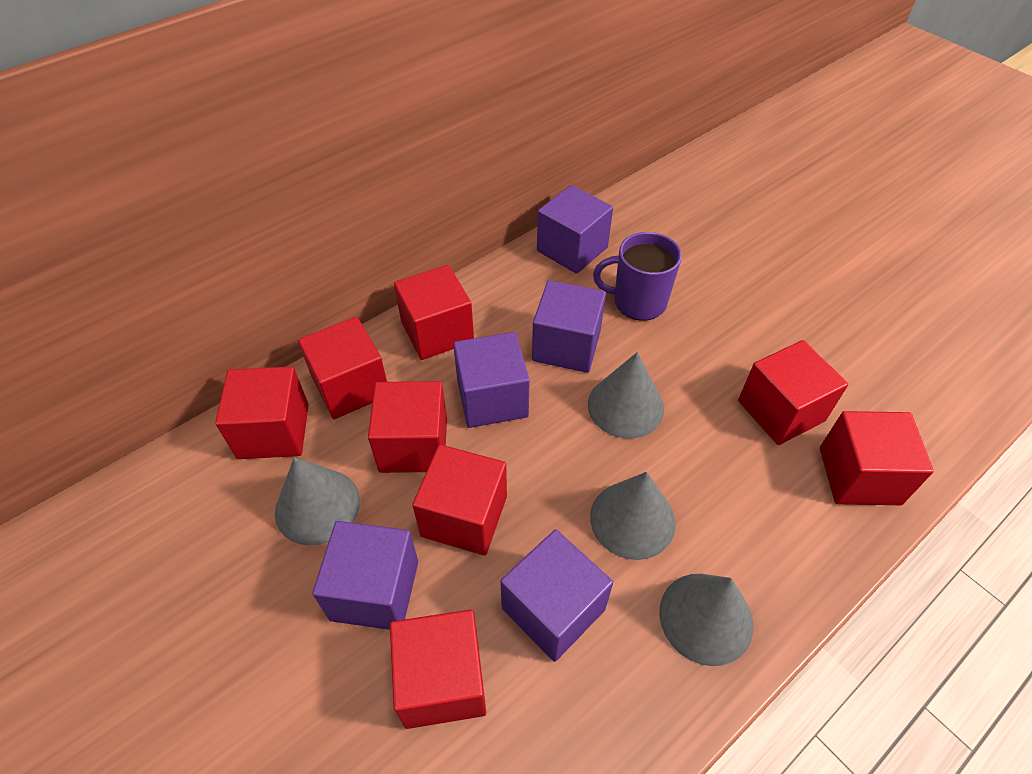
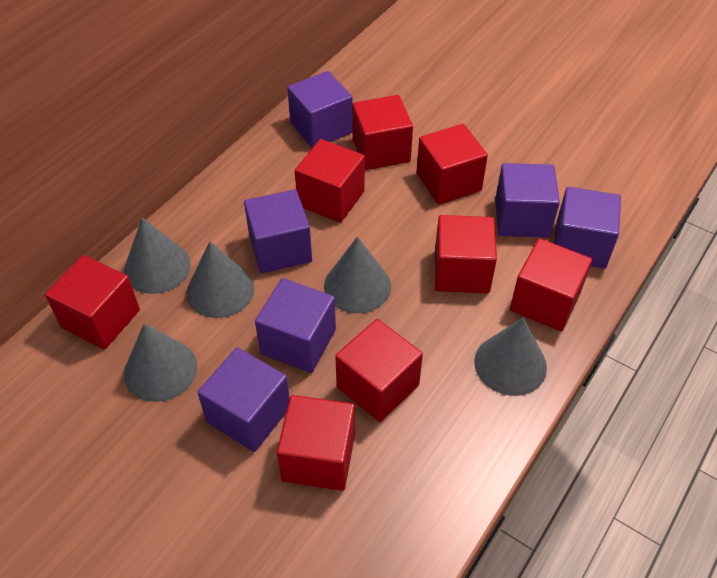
grey cone: 4 -> 5
purple cube: 5 -> 6
purple mug: 1 -> 0

